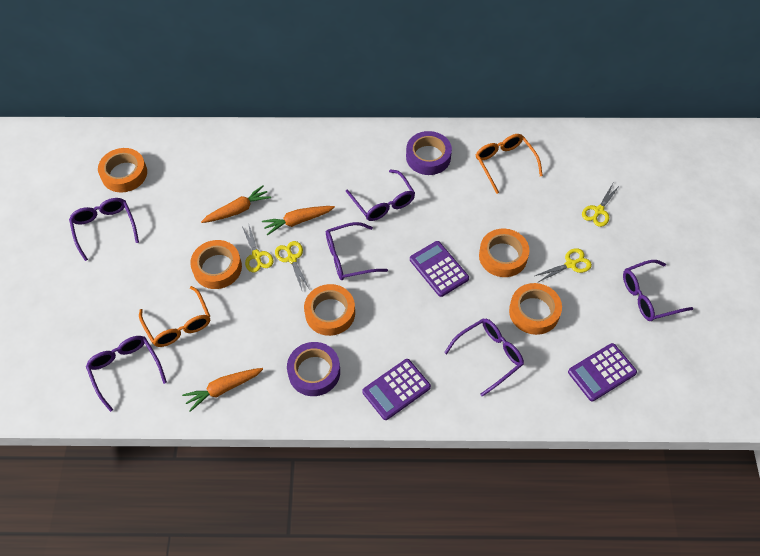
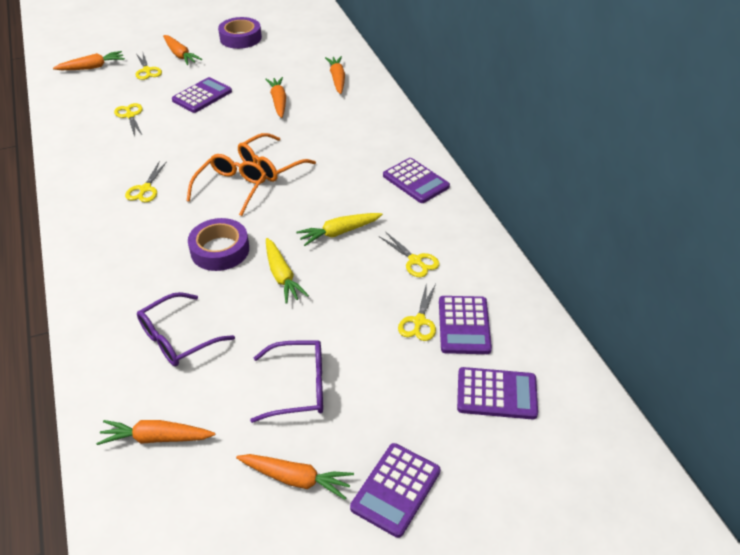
orange carrot: 3 -> 6
orange tape: 5 -> 0
purple calculator: 3 -> 5
purple glasses: 6 -> 2
yellow carrot: 0 -> 2
yellow scissors: 4 -> 5

